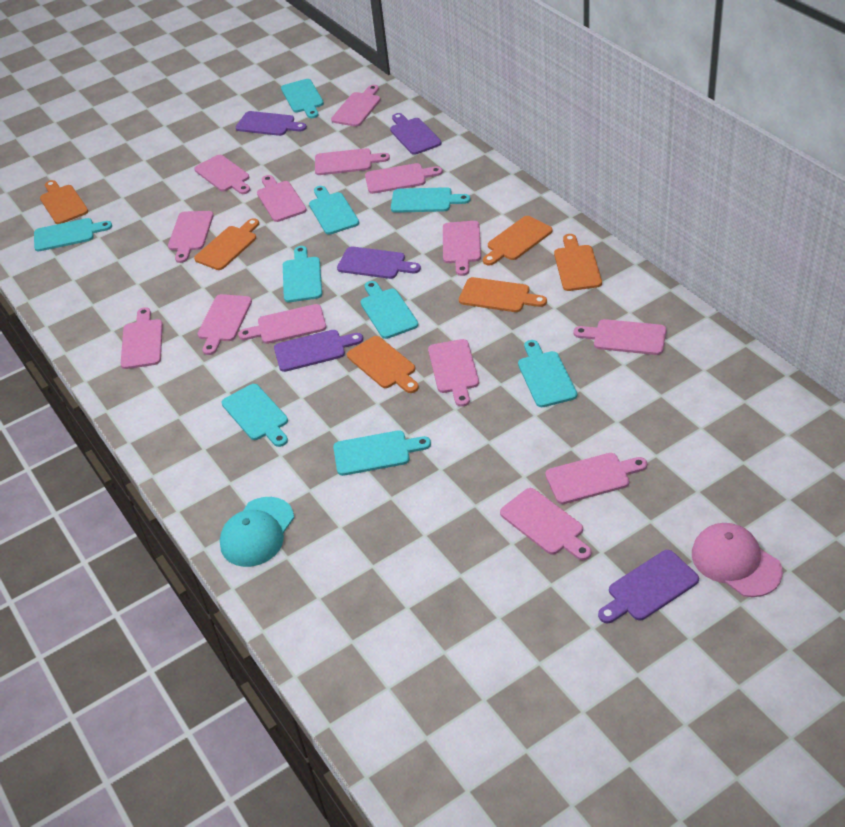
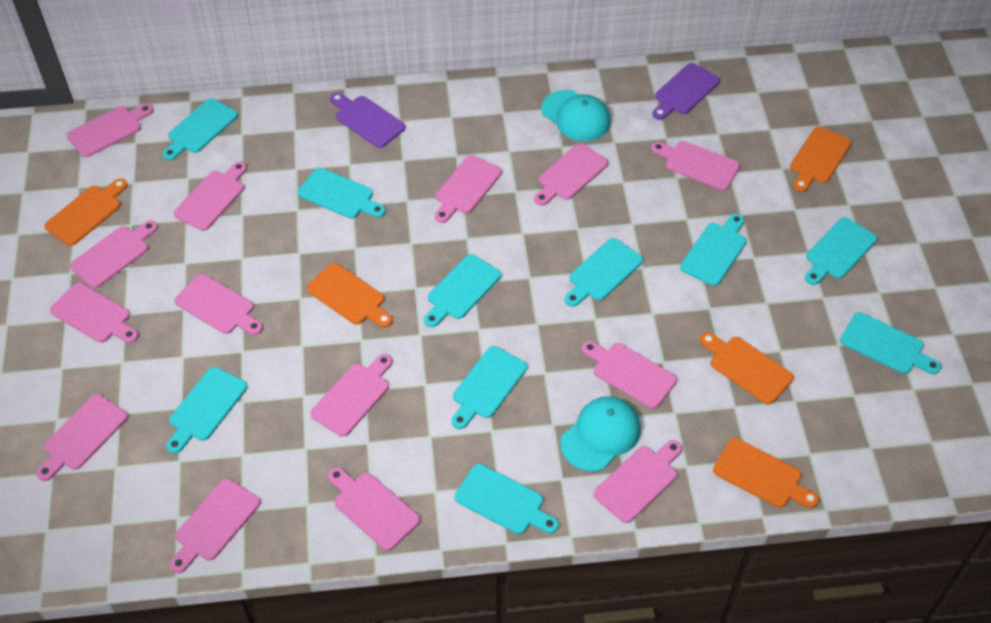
orange cutting board: 6 -> 5
pink cap: 1 -> 0
purple cutting board: 5 -> 2
turquoise cap: 1 -> 2
turquoise cutting board: 9 -> 10

